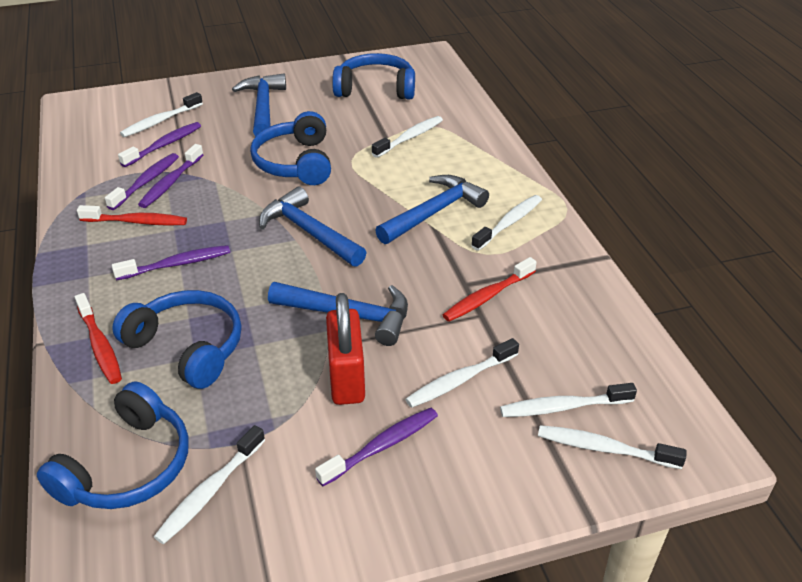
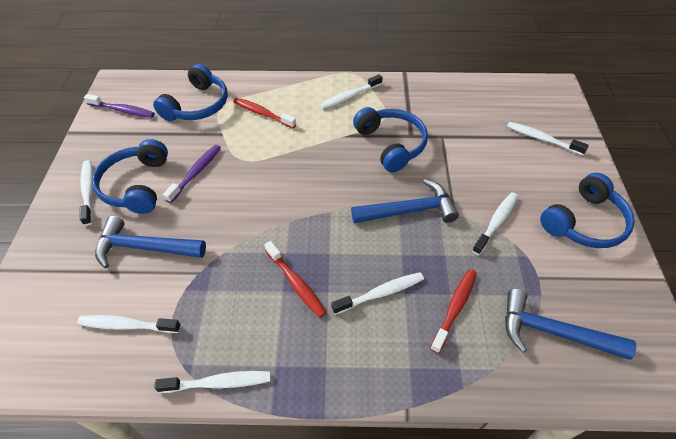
blue hammer: 4 -> 3
purple toothbrush: 5 -> 2
red padlock: 1 -> 0

